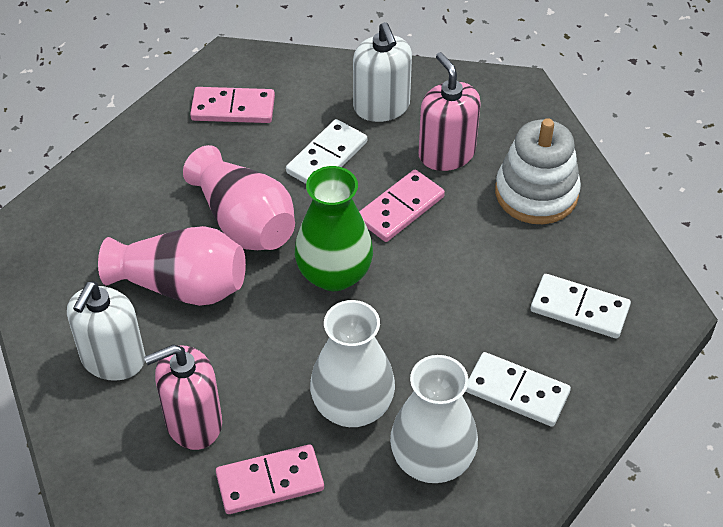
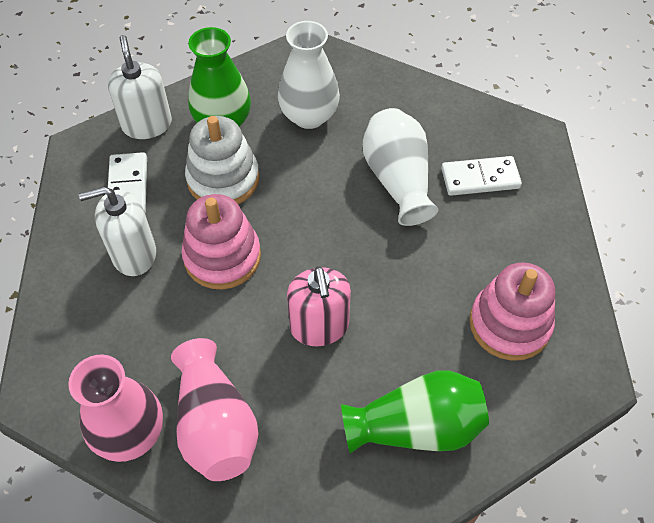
green vase: 1 -> 2
pink domino: 3 -> 0
pink soap dispenser: 2 -> 1
pink stacking toy: 0 -> 2
white domino: 3 -> 2

